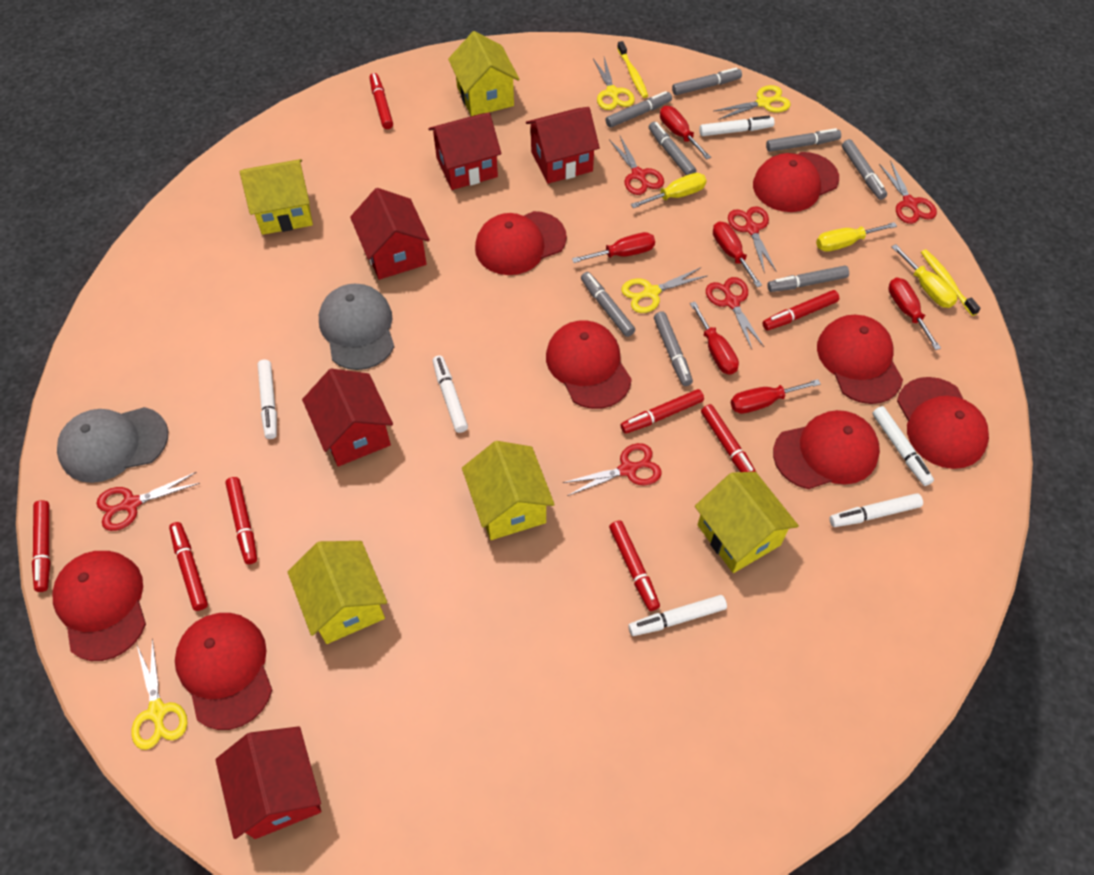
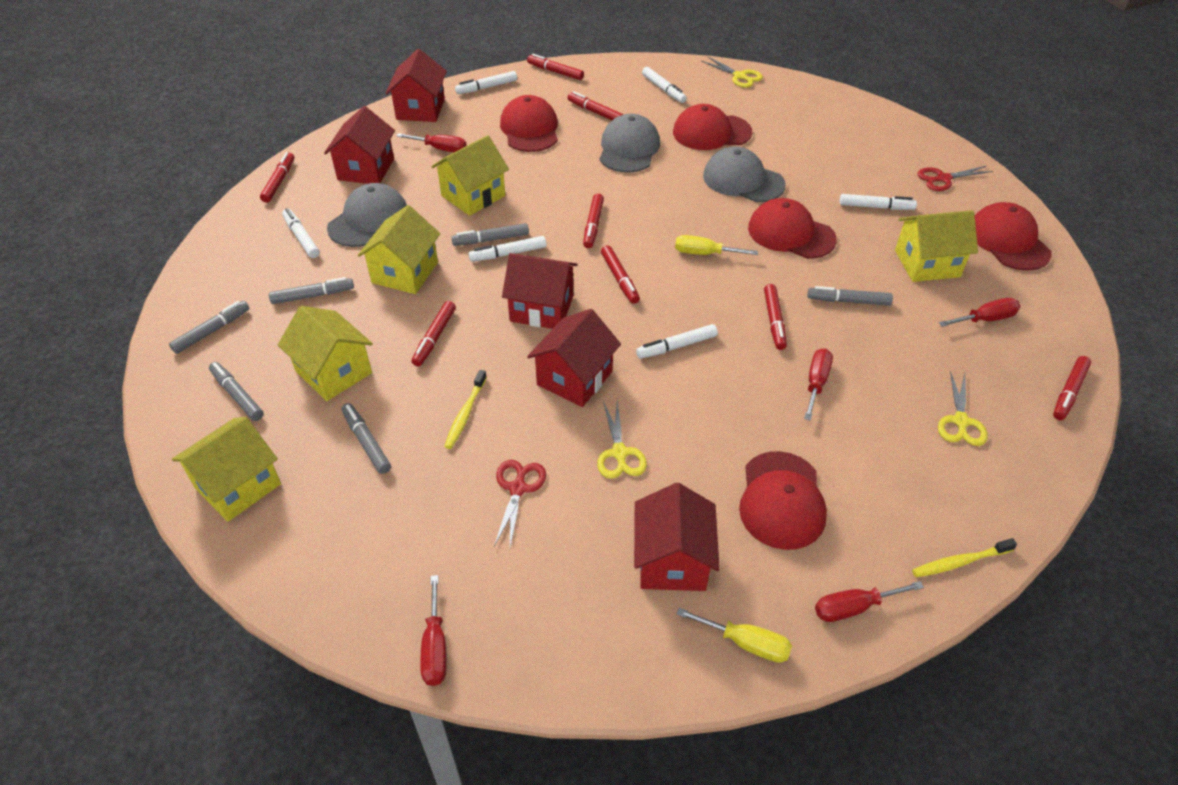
grey cap: 2 -> 3
grey marker: 8 -> 6
red cap: 8 -> 5
red scissors: 6 -> 2
red screwdriver: 6 -> 5
yellow scissors: 4 -> 3
yellow screwdriver: 3 -> 2

